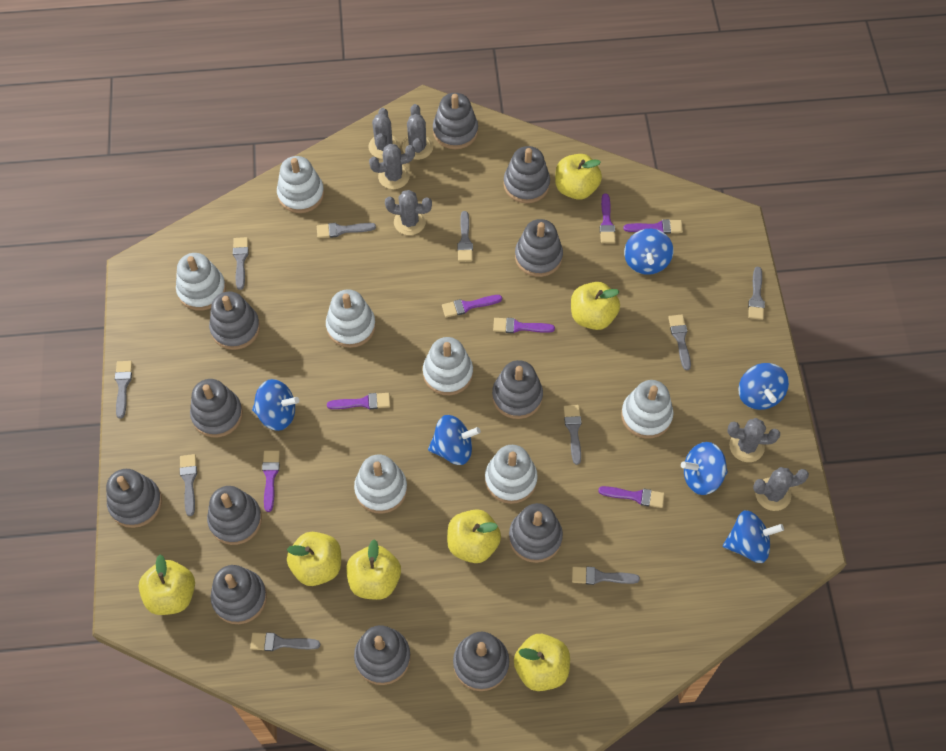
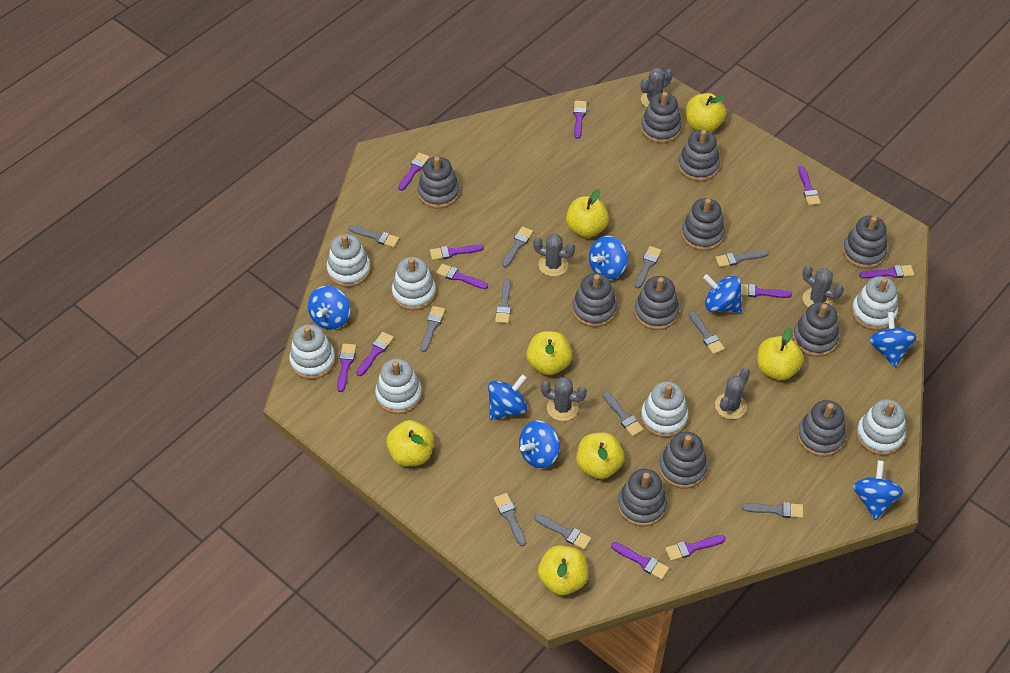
blue spinning top: 6 -> 7
grey brush: 10 -> 11
grey cactus: 6 -> 5
grey stacking toy: 12 -> 11
purple brush: 7 -> 11

